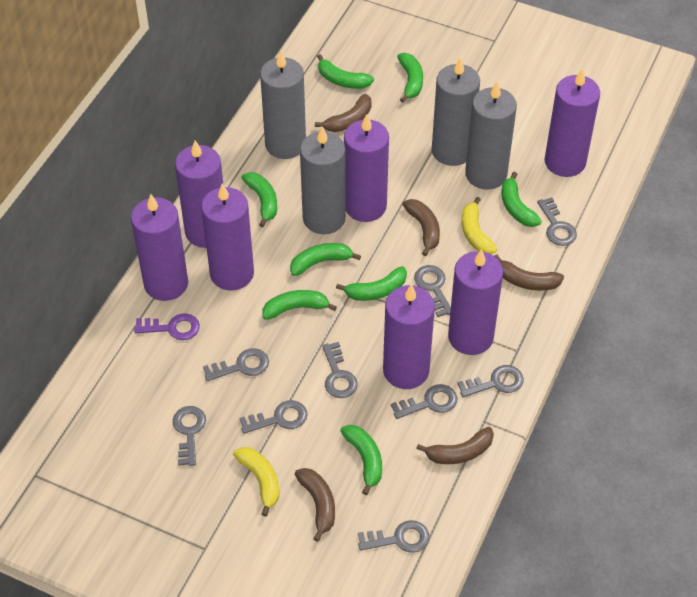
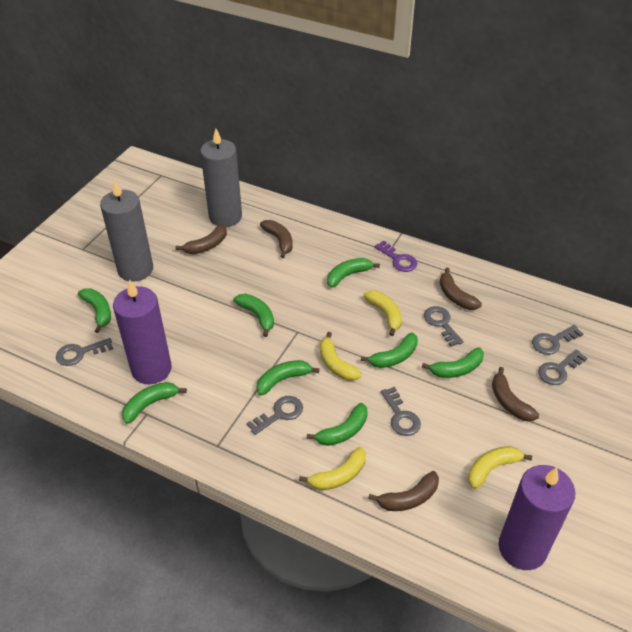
grey candle: 4 -> 2
grey key: 9 -> 6
purple candle: 7 -> 2
yellow banana: 2 -> 4

